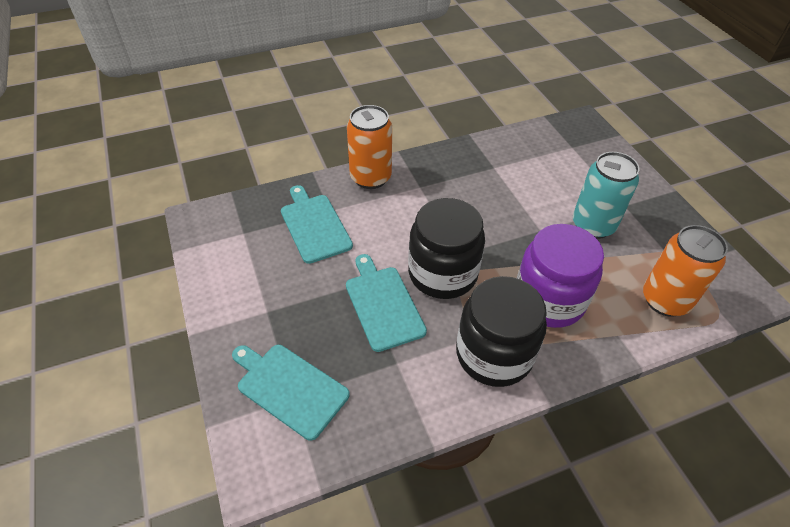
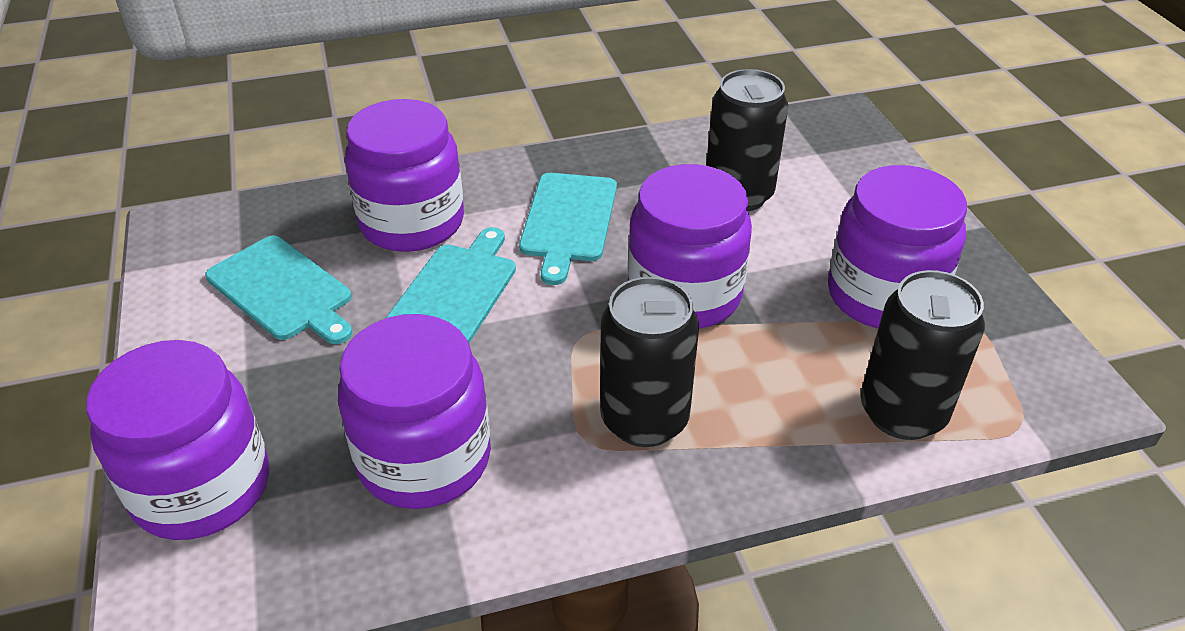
black can: 0 -> 3
black jar: 2 -> 0
orange can: 2 -> 0
purple jar: 1 -> 5
turquoise can: 1 -> 0

